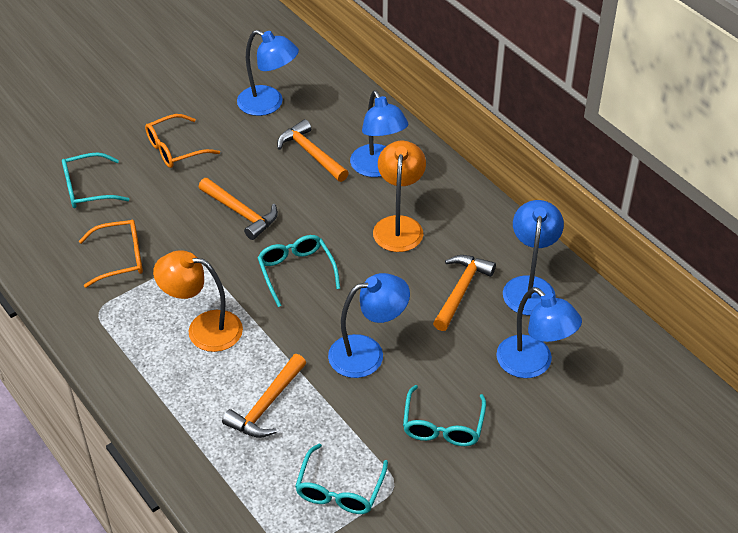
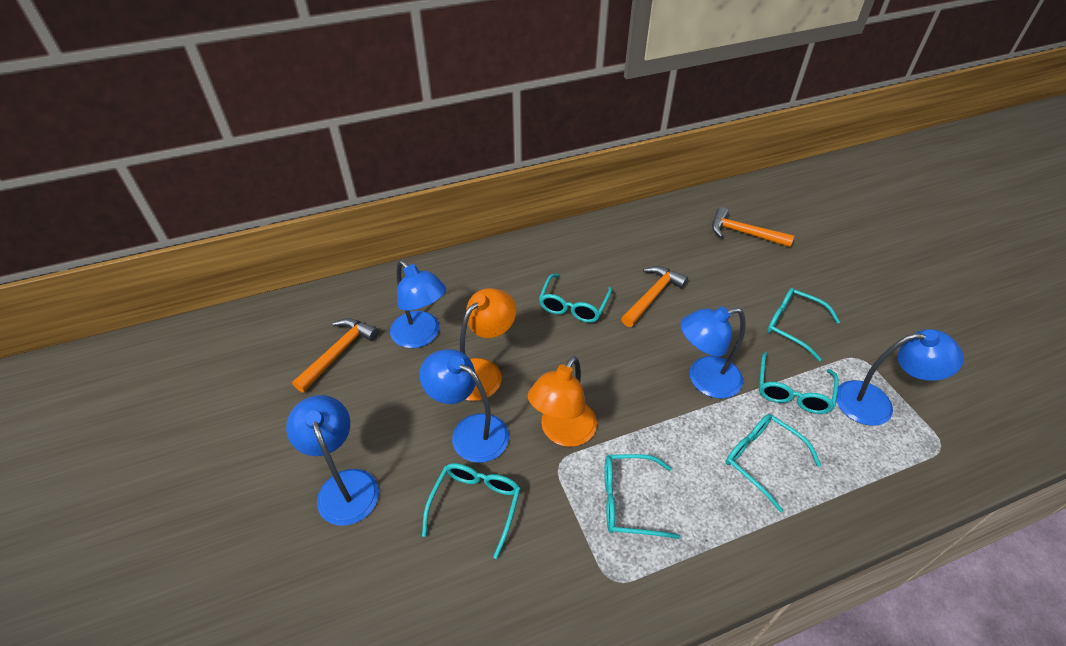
orange glasses: 2 -> 0
orange hammer: 4 -> 3
turquoise glasses: 4 -> 6

